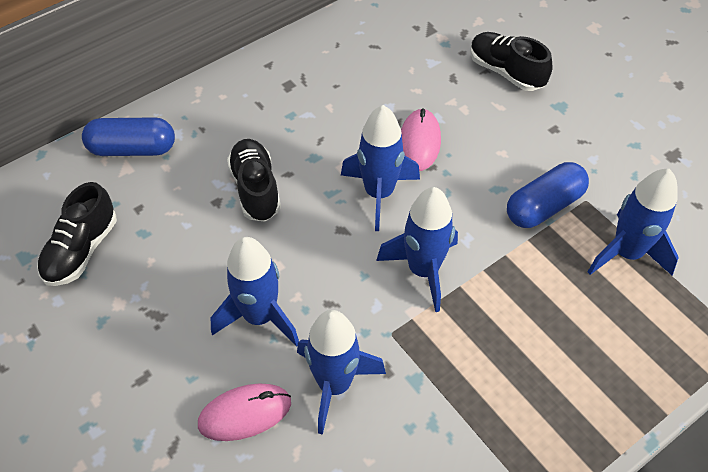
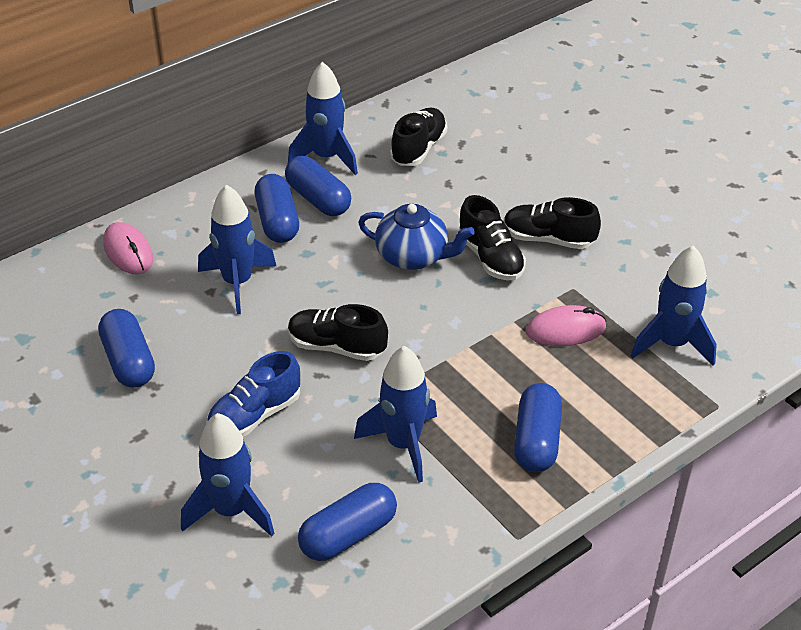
black shoe: 3 -> 4
blue capsule: 2 -> 5
blue shoe: 0 -> 1
blue teapot: 0 -> 1

